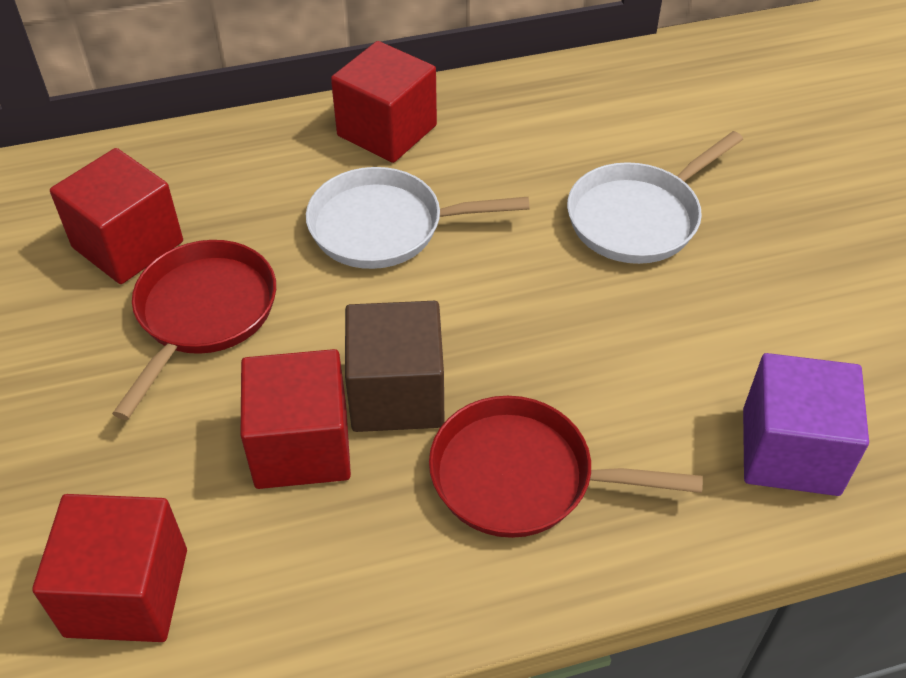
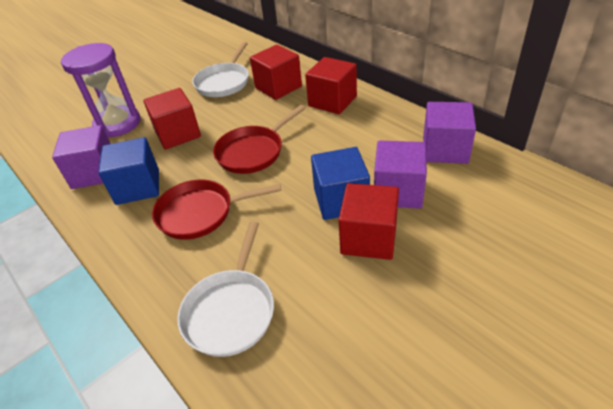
blue cube: 0 -> 2
brown cube: 1 -> 0
purple cube: 1 -> 3
purple hourglass: 0 -> 1

